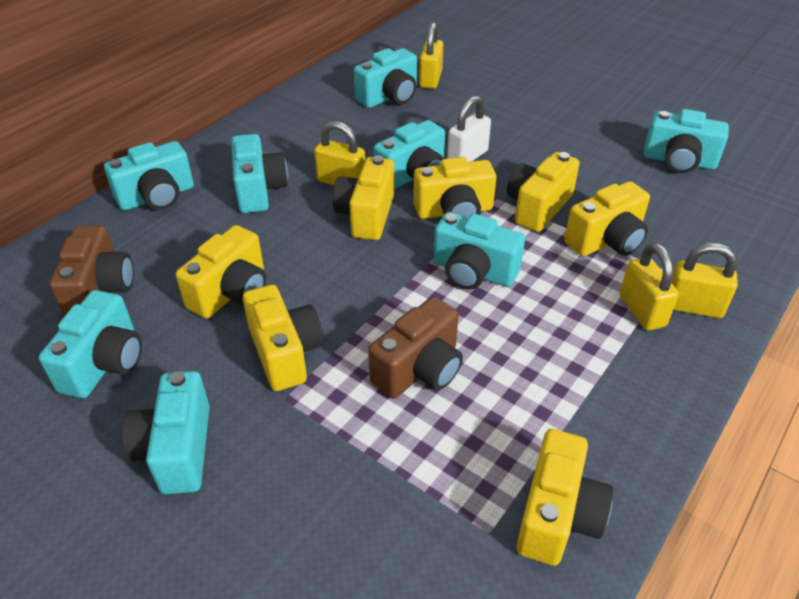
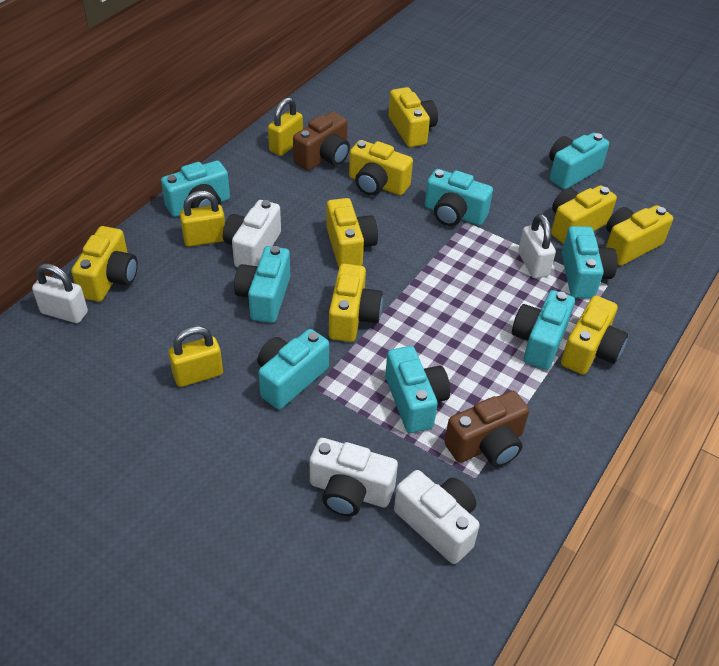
white camera: 0 -> 3
white padlock: 1 -> 2
yellow camera: 7 -> 8
yellow padlock: 4 -> 3

